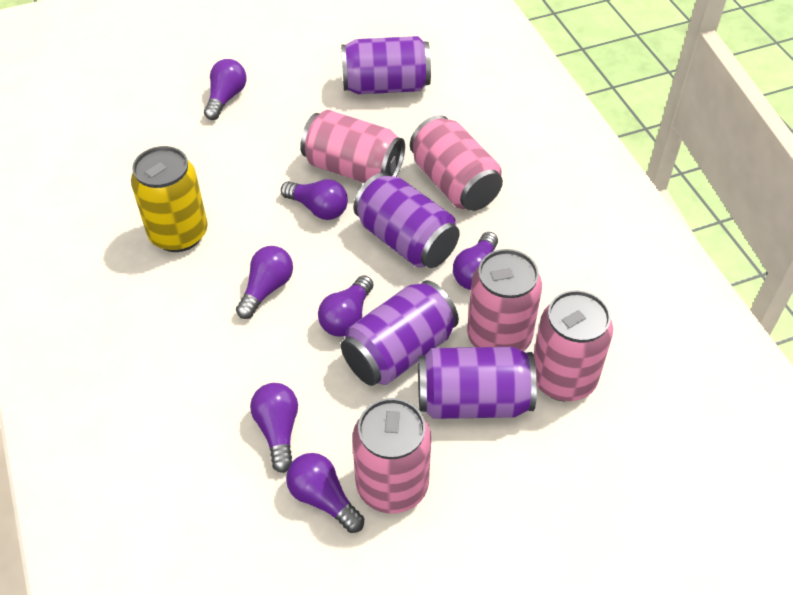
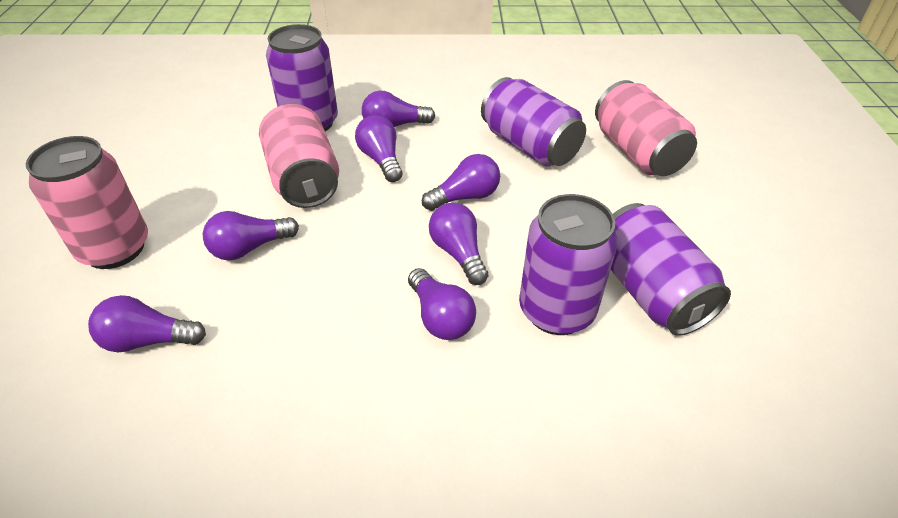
pink can: 5 -> 3
yellow can: 1 -> 0

